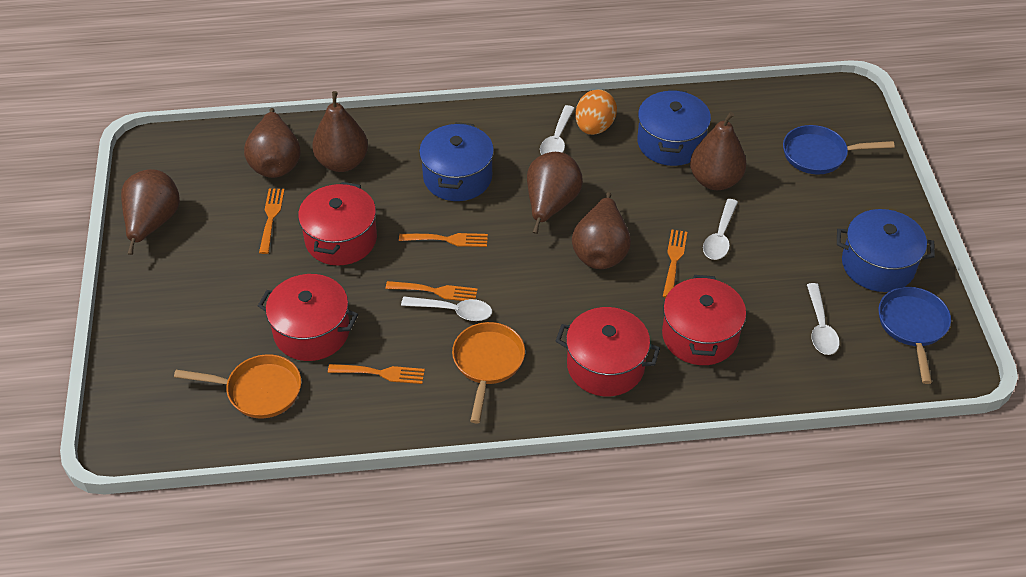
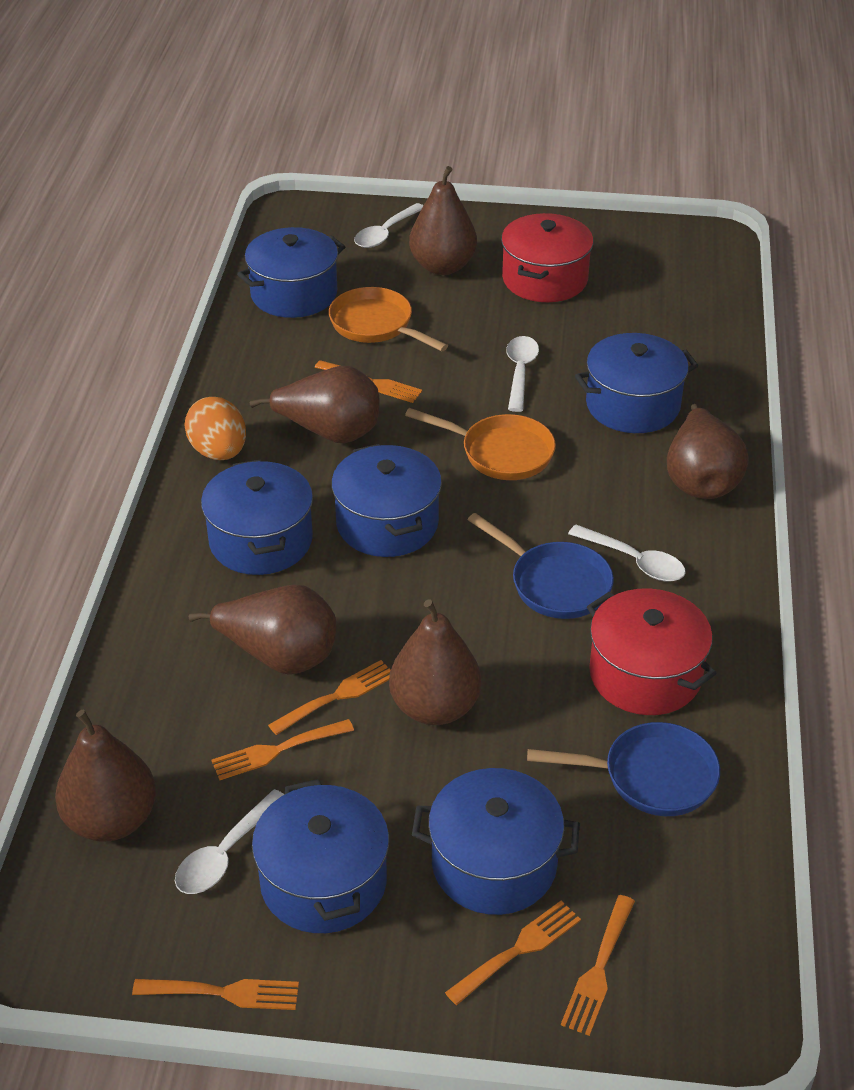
blue pot: 3 -> 6
orange fork: 5 -> 6
red pot: 4 -> 2

